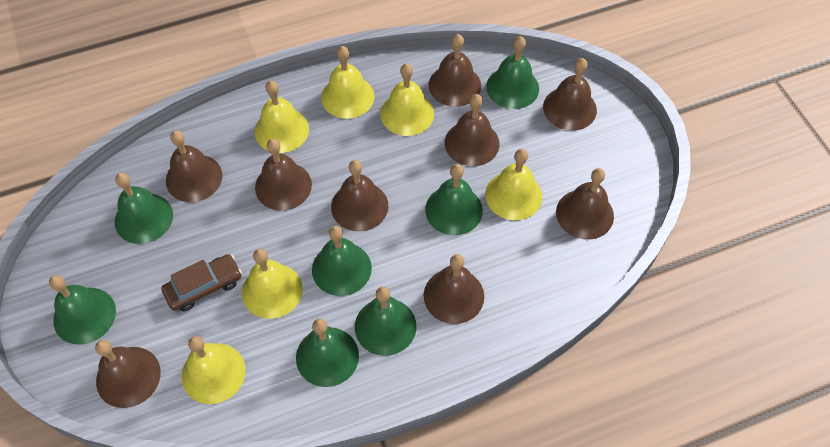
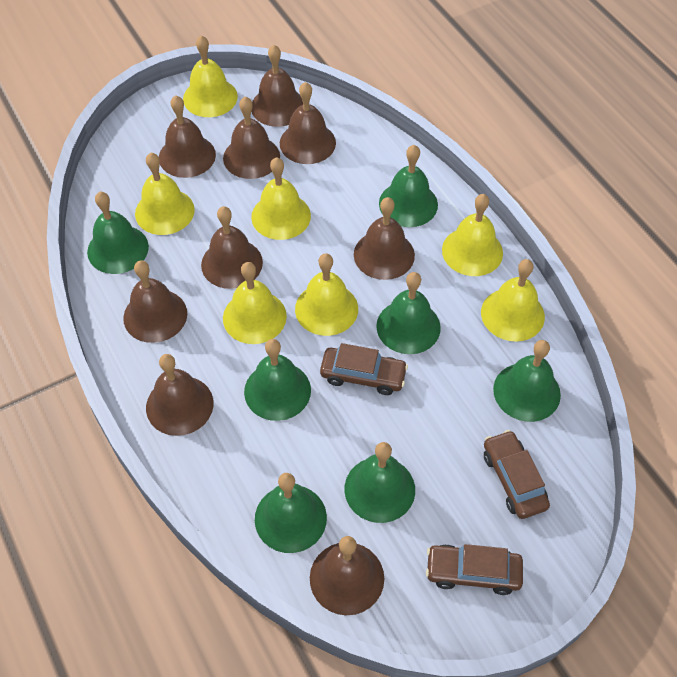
brown car: 1 -> 3
yellow bell: 6 -> 7

